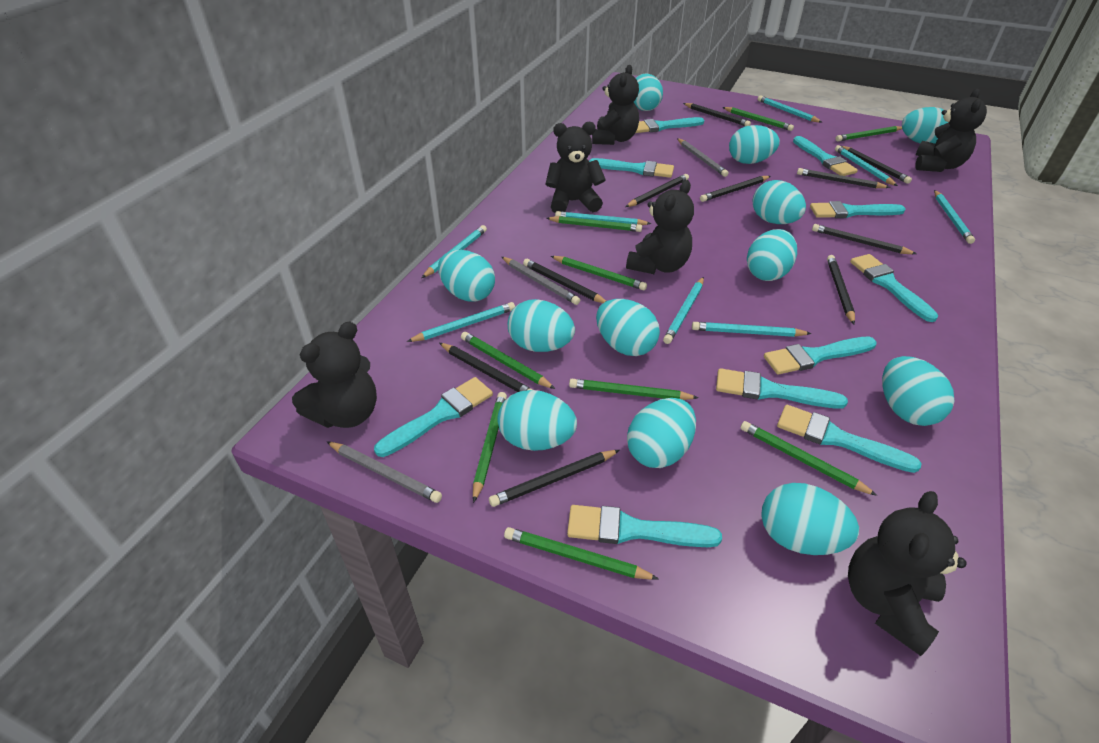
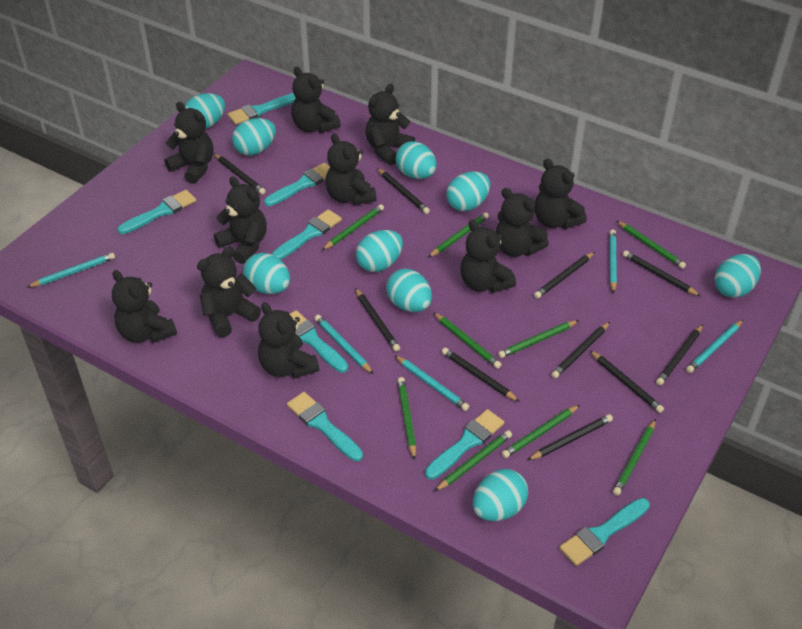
black teddy bear: 6 -> 11
grey pencil: 3 -> 0
turquoise brush: 10 -> 8
turquoise egg: 12 -> 9
turquoise pencil: 8 -> 5

